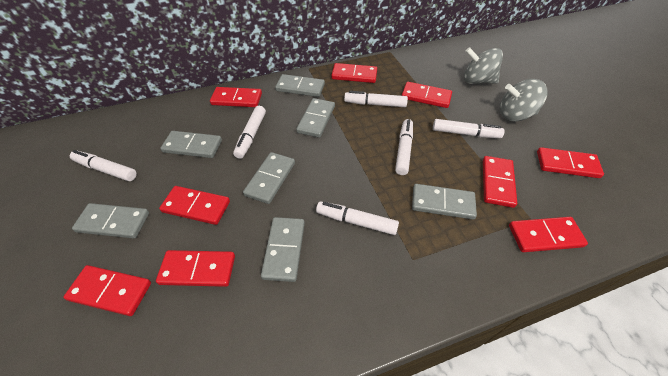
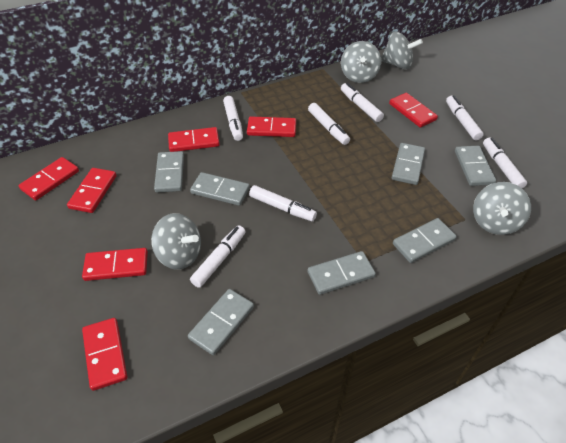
grey spinning top: 2 -> 4
red domino: 9 -> 7
white marker: 6 -> 7

